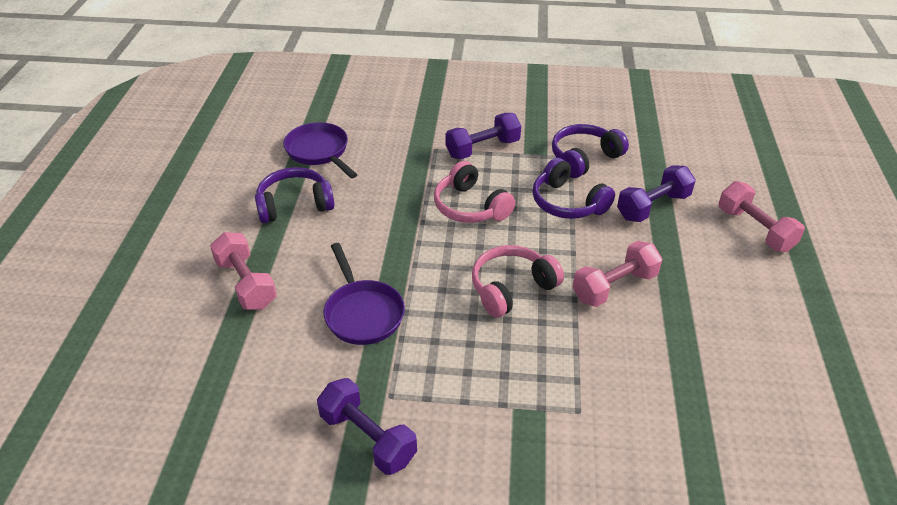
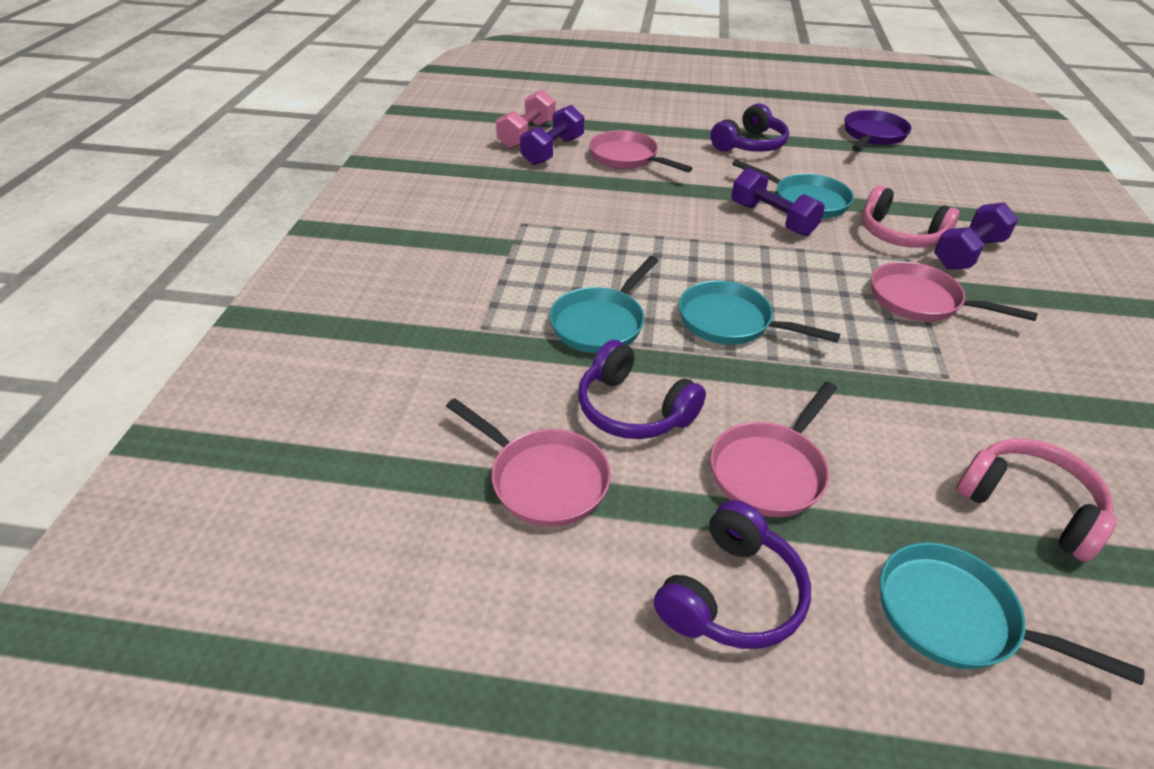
pink dumbbell: 3 -> 1
pink pan: 0 -> 4
purple pan: 2 -> 1
turquoise pan: 0 -> 4

